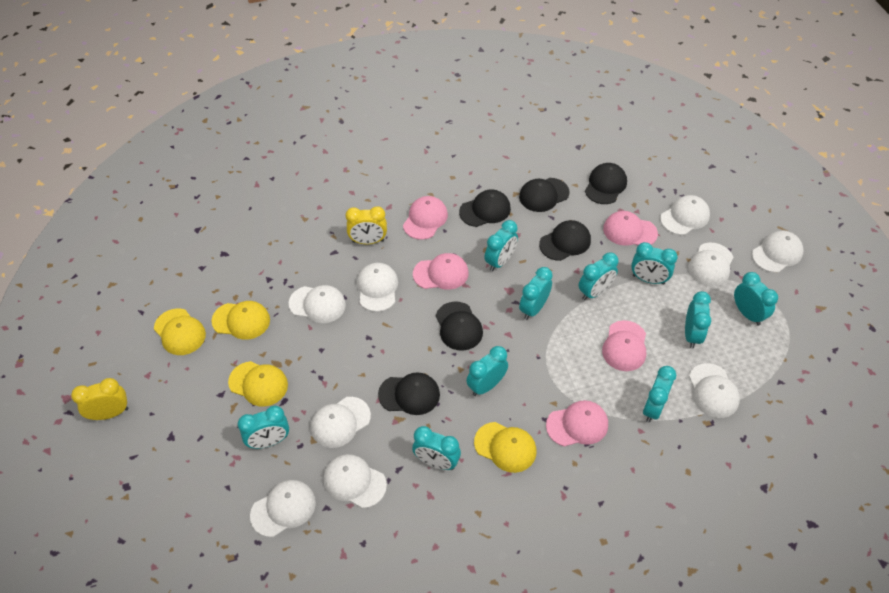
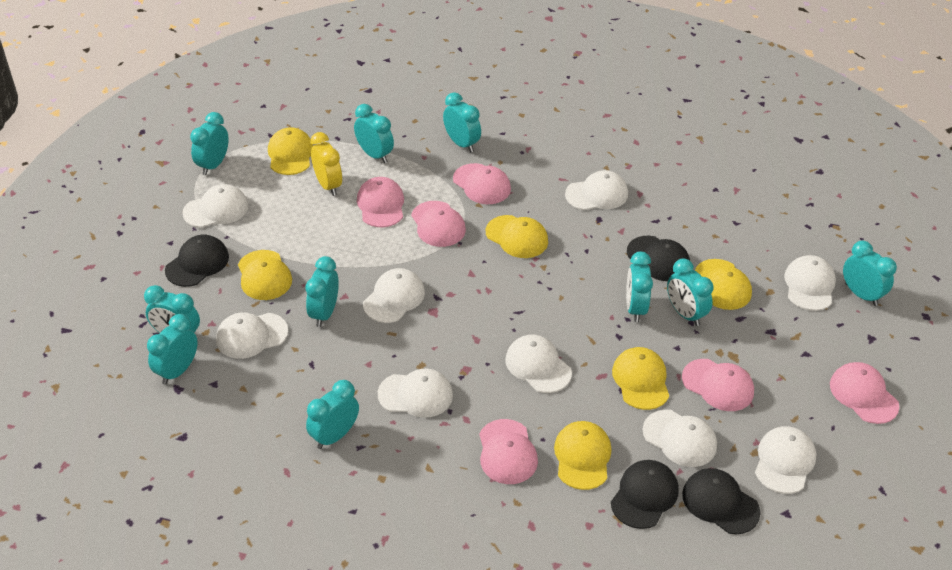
black cap: 6 -> 4
pink cap: 5 -> 6
yellow cap: 4 -> 6
yellow clock: 2 -> 1

